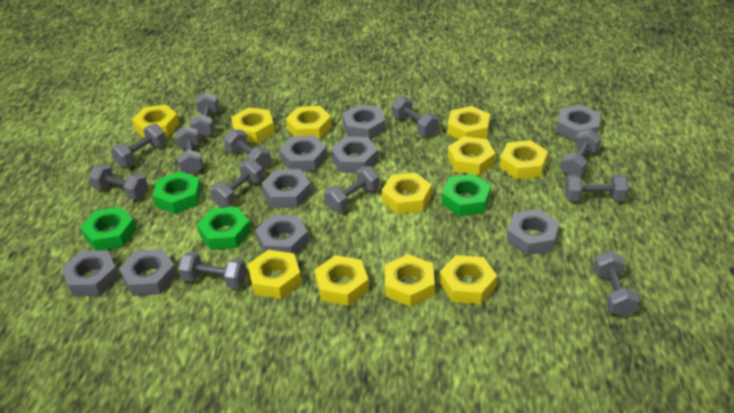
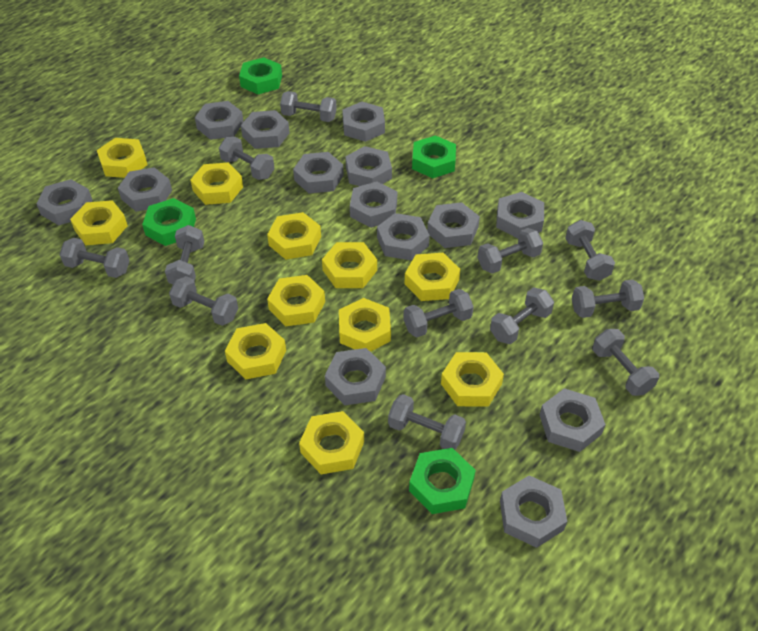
grey nut: 9 -> 14

